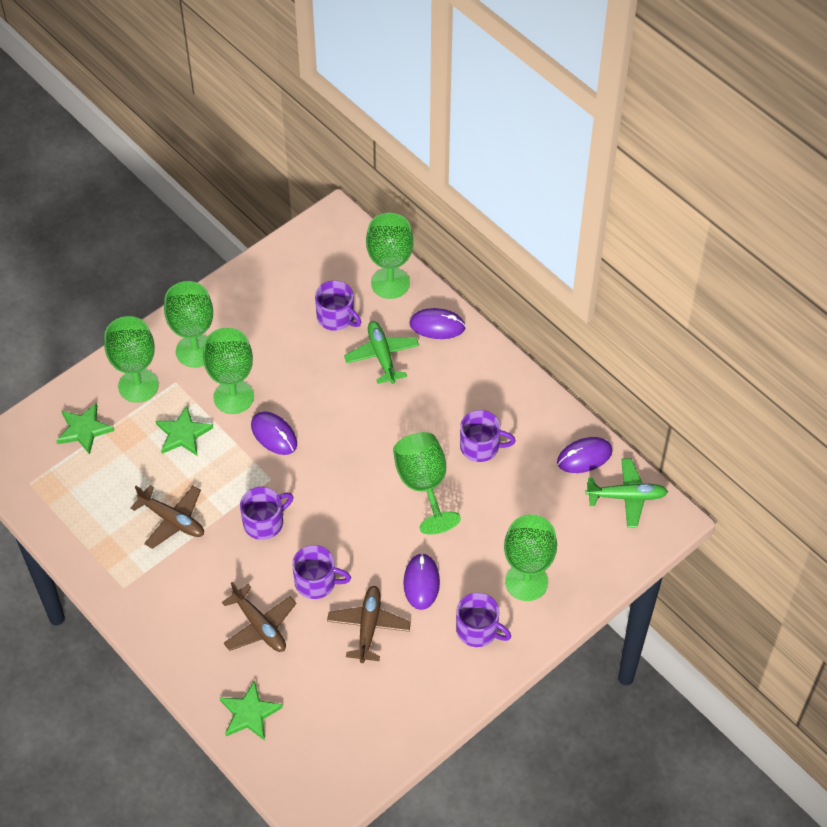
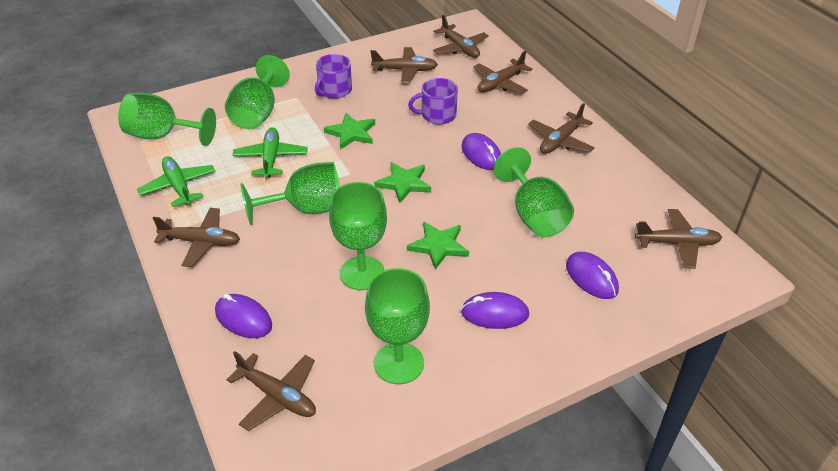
brown plane: 3 -> 7
purple mug: 5 -> 2

